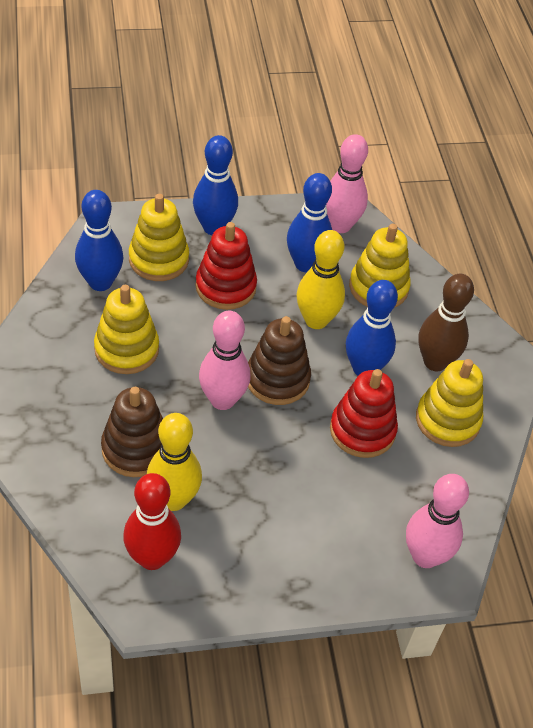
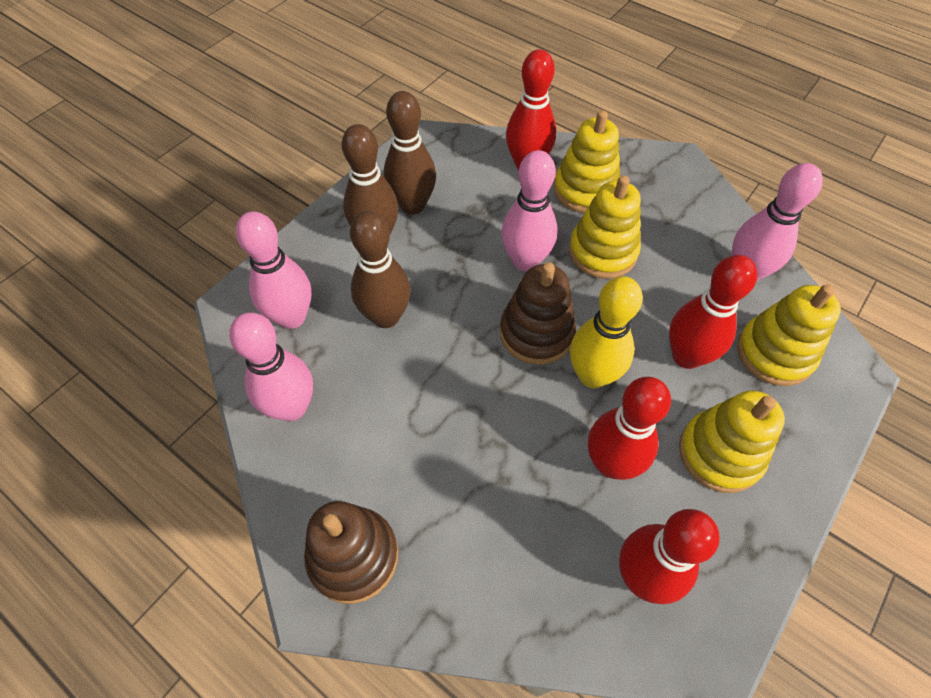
blue bowling pin: 4 -> 0
brown bowling pin: 1 -> 3
pink bowling pin: 3 -> 4
red bowling pin: 1 -> 4
red stacking toy: 2 -> 0
yellow bowling pin: 2 -> 1

